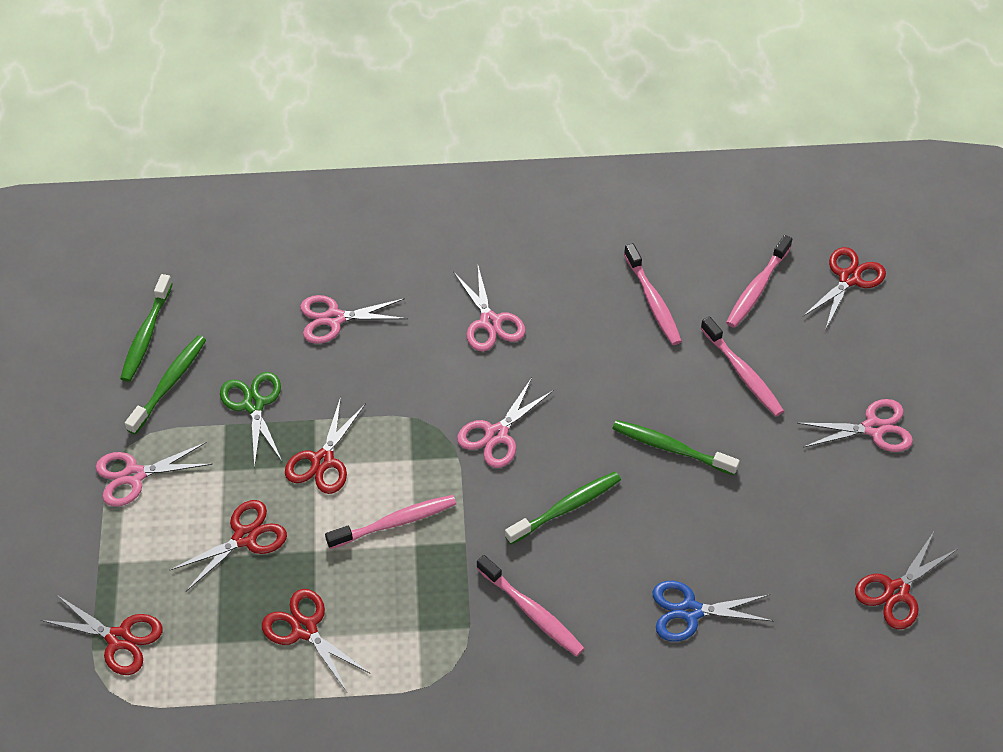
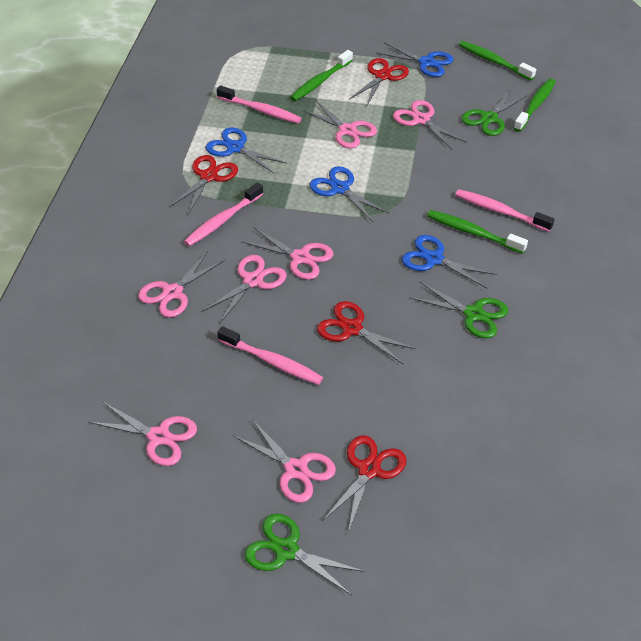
blue scissors: 1 -> 4
green scissors: 1 -> 3
pink scissors: 5 -> 7
pink toothbrush: 5 -> 4
red scissors: 6 -> 4

